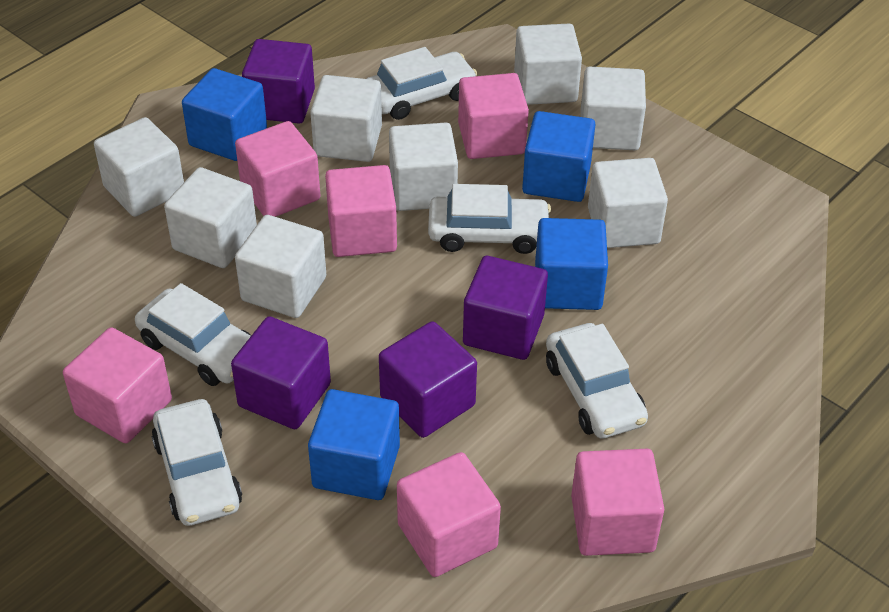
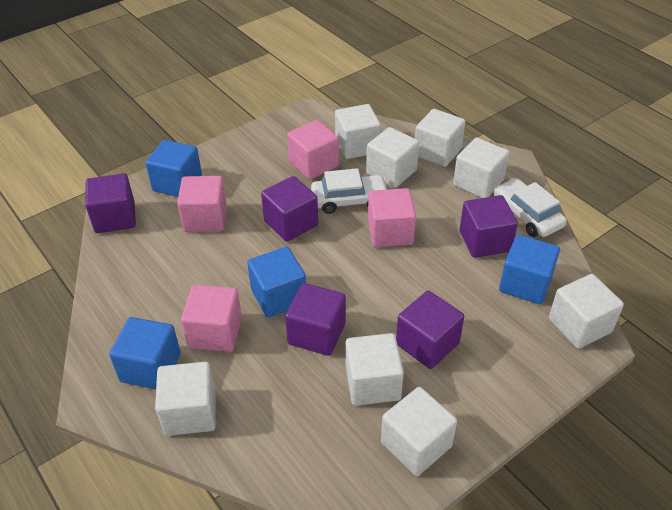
pink cube: 6 -> 4
purple cube: 4 -> 5
white car: 5 -> 2

